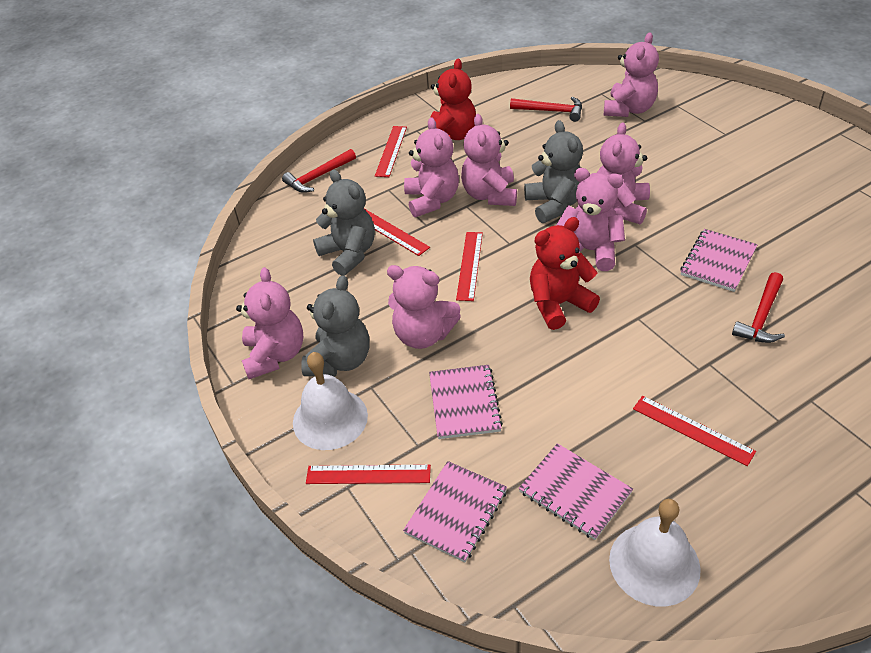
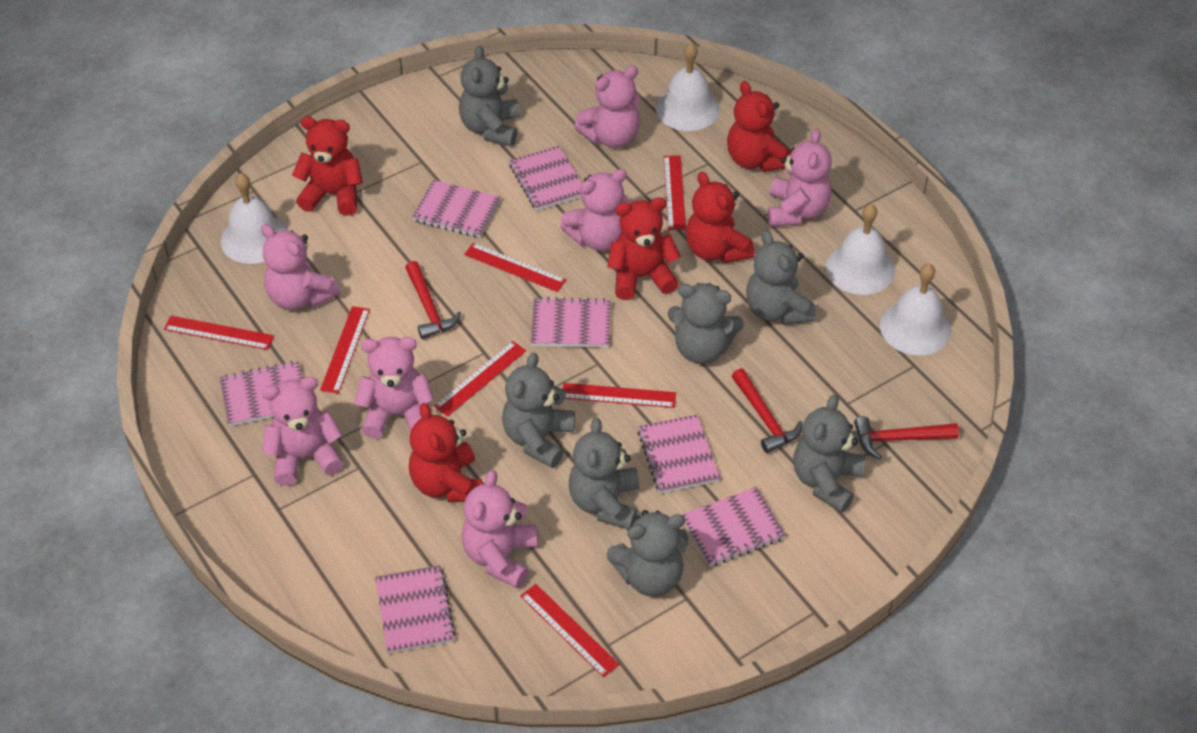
grey teddy bear: 3 -> 7
pink notebook: 4 -> 7
red ruler: 5 -> 7
red teddy bear: 2 -> 5
white bell: 2 -> 4

